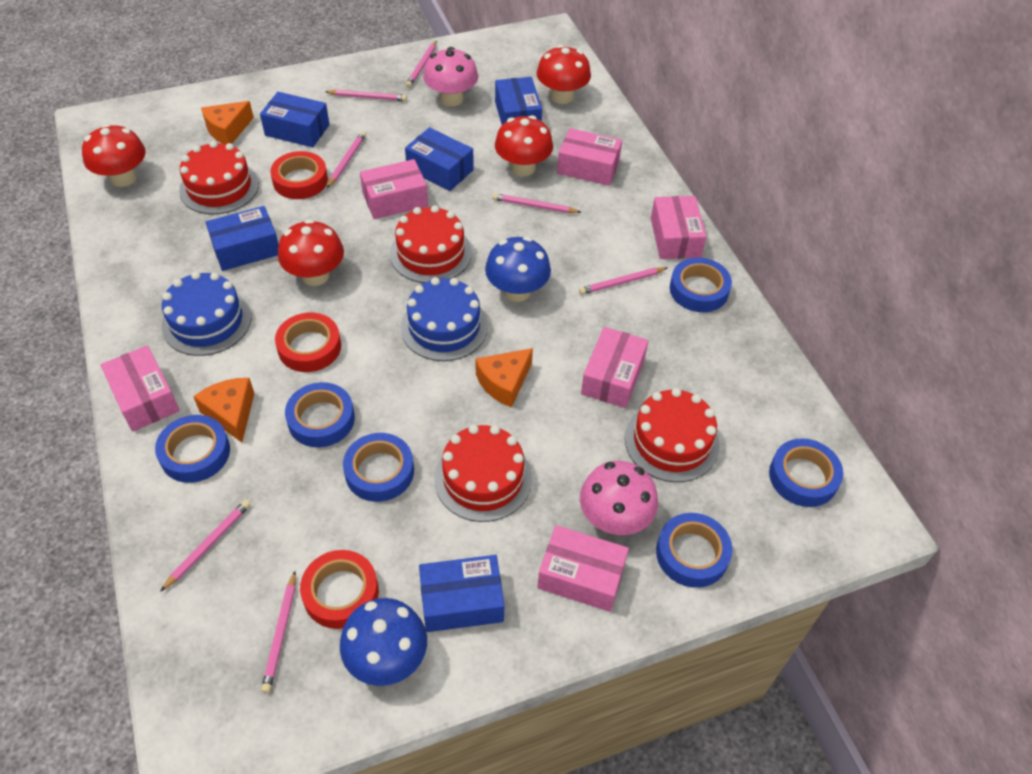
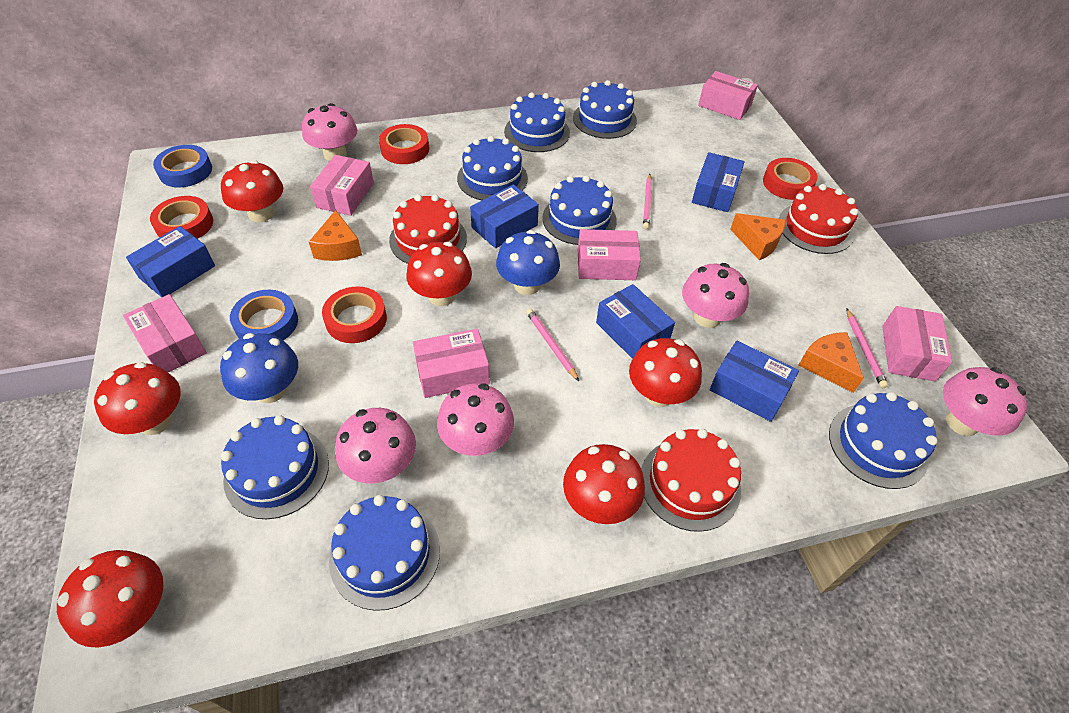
blue cake: 2 -> 7
blue tape: 6 -> 2
pink mushroom: 2 -> 5
pink pencil: 7 -> 3
red cake: 4 -> 3
red mushroom: 4 -> 6
red tape: 3 -> 4

